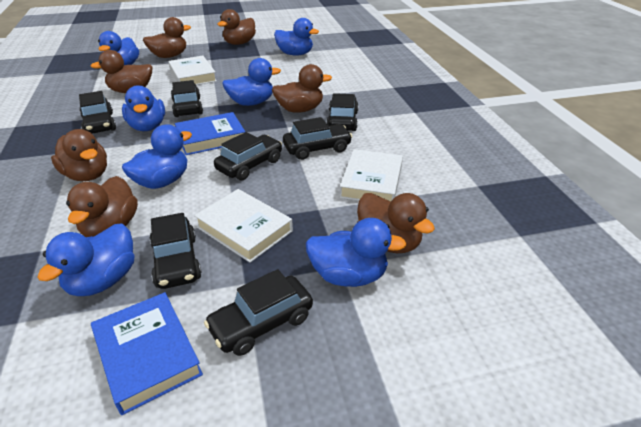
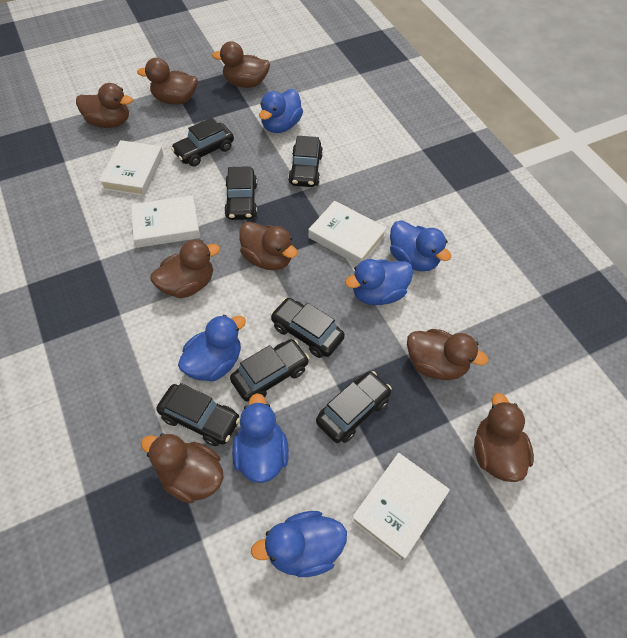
blue book: 2 -> 0
blue duck: 7 -> 6
brown duck: 7 -> 8
white book: 3 -> 4

